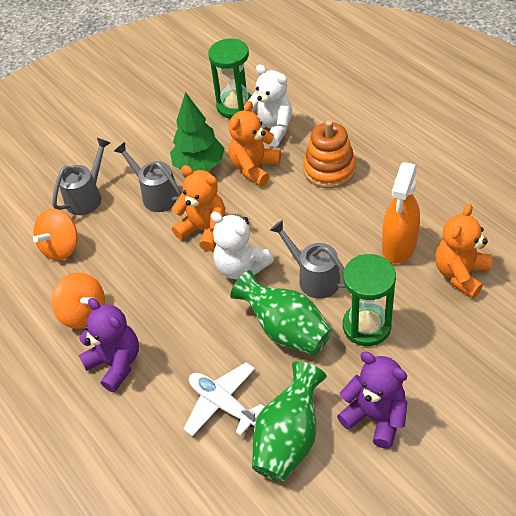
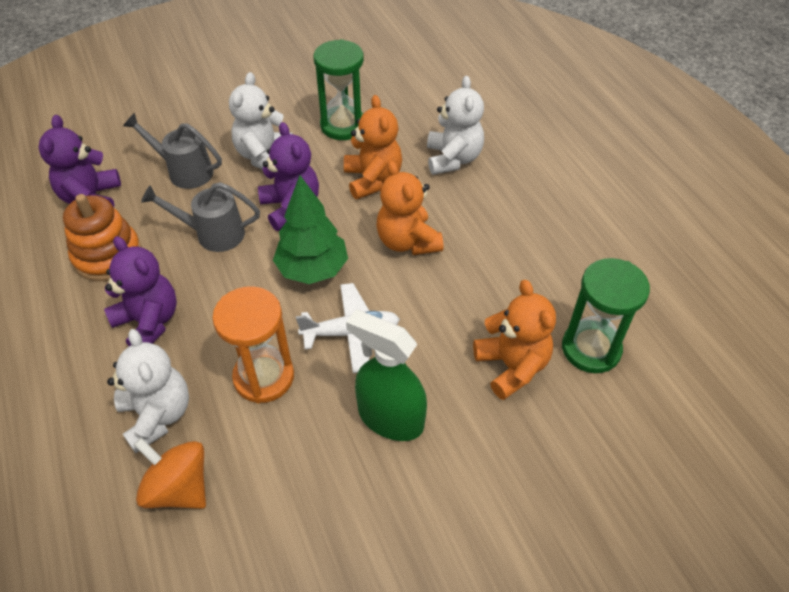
green spray bottle: 0 -> 1
green vase: 2 -> 0
grey watering can: 3 -> 2
orange hourglass: 0 -> 1
orange spinning top: 2 -> 1
orange spray bottle: 1 -> 0
purple teddy bear: 2 -> 3
white teddy bear: 2 -> 3

